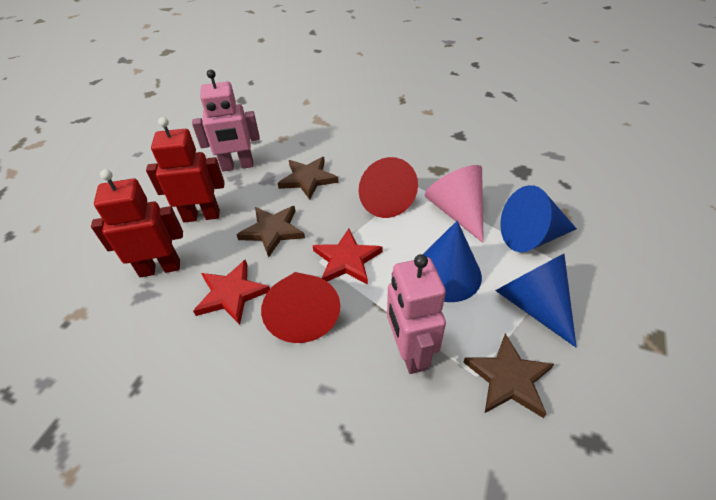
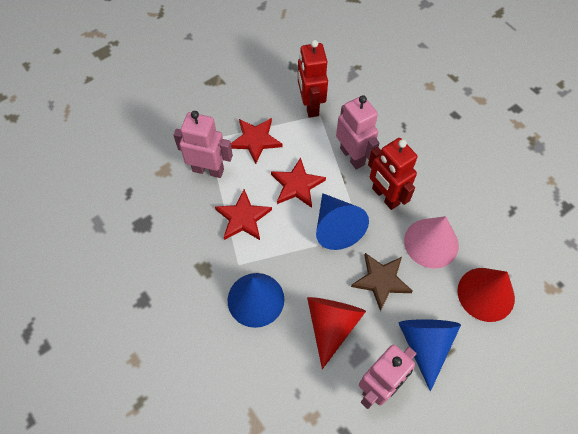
brown star: 3 -> 1
pink robot: 2 -> 3
red star: 2 -> 3

